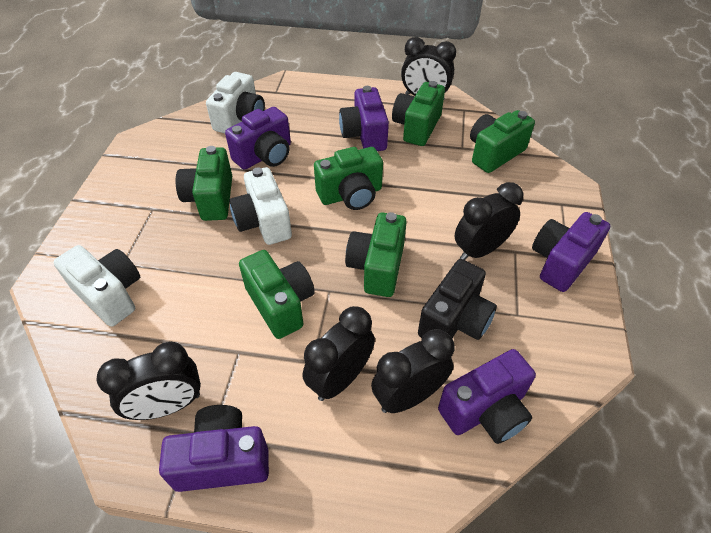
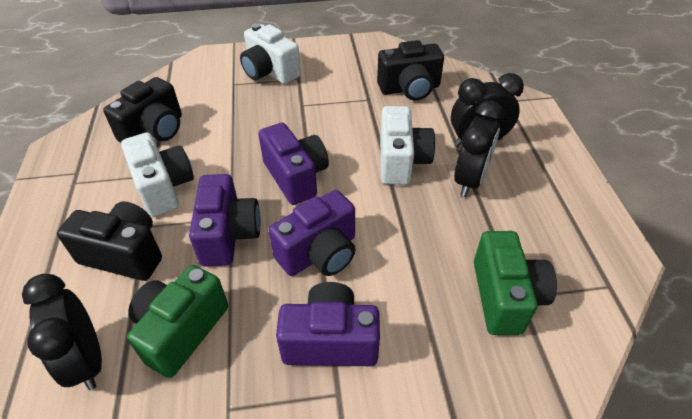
black camera: 1 -> 3
black clock: 5 -> 3
green camera: 6 -> 2
purple camera: 5 -> 4

